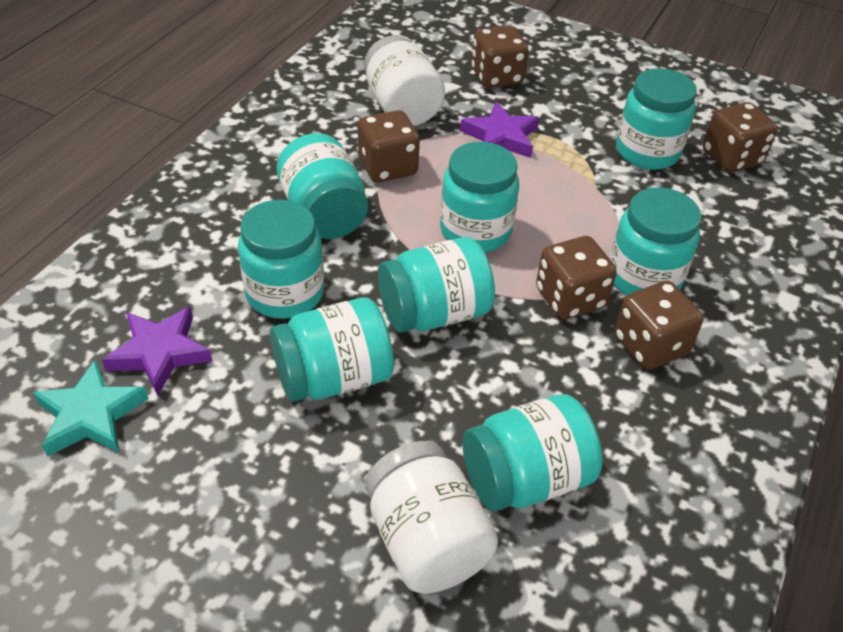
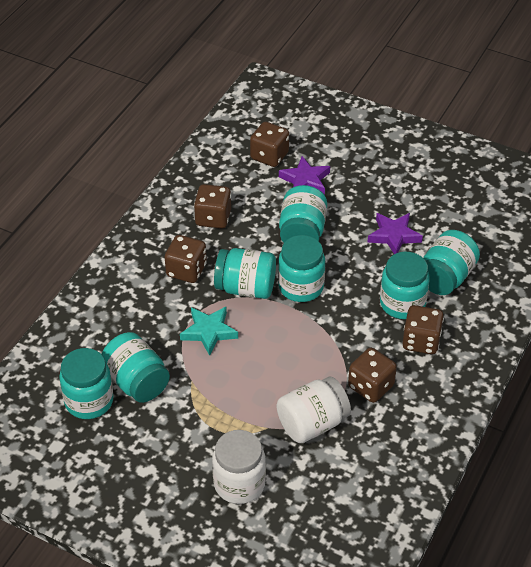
turquoise jar: 8 -> 7

